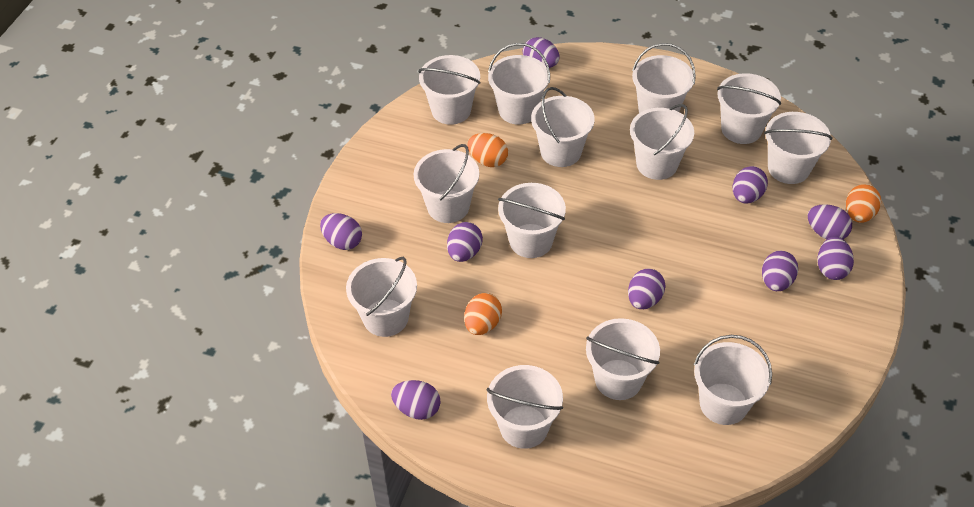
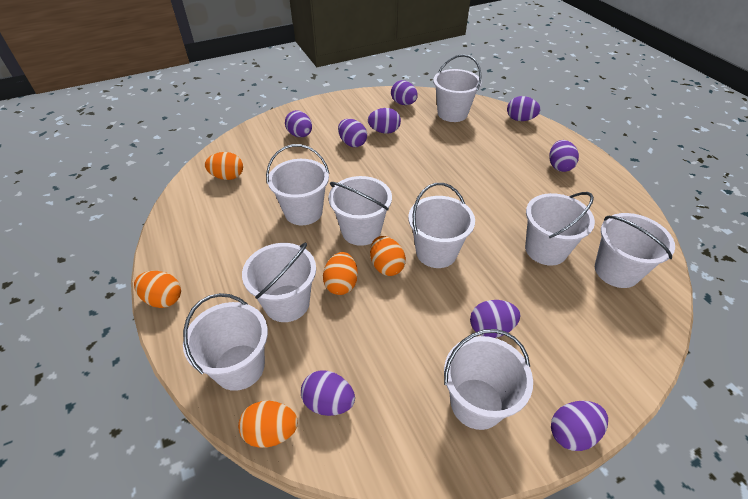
orange egg: 3 -> 5
white bucket: 13 -> 9

